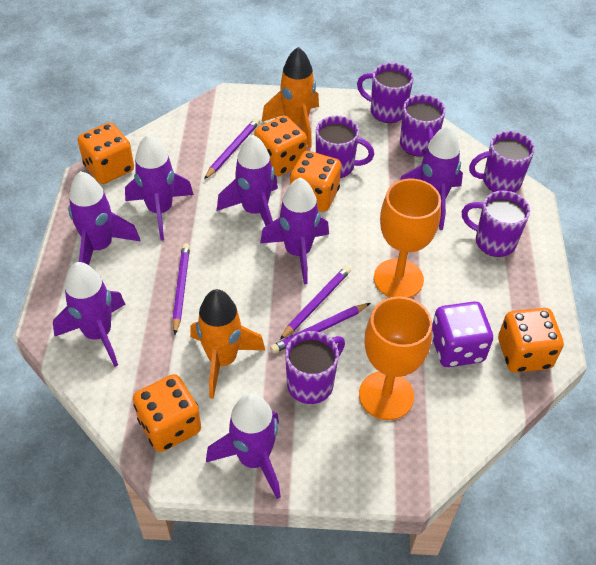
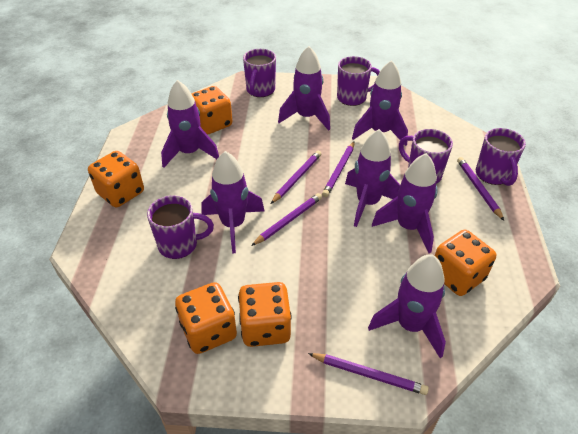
orange goblet: 2 -> 0
orange rocket: 2 -> 0
purple dice: 1 -> 0
purple mug: 6 -> 5
purple pencil: 4 -> 5

